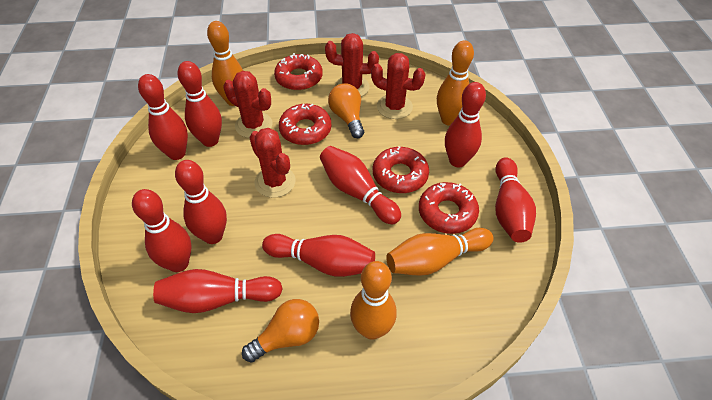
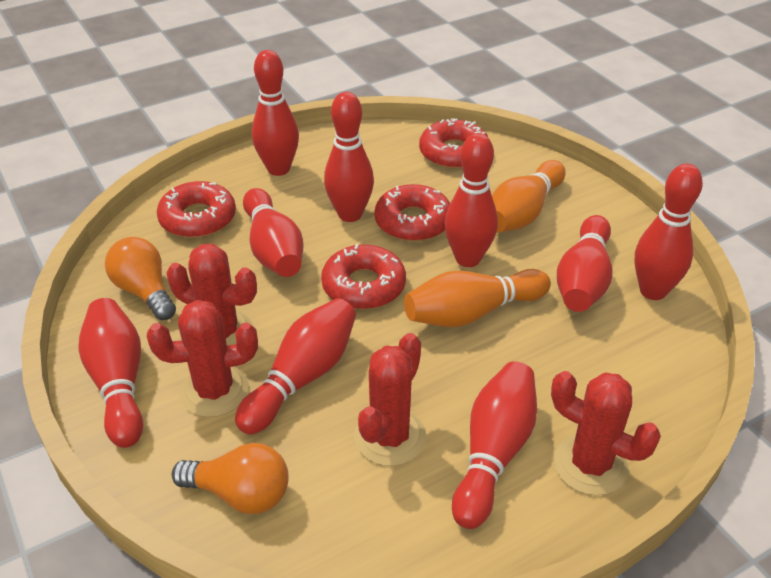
orange bowling pin: 4 -> 2

